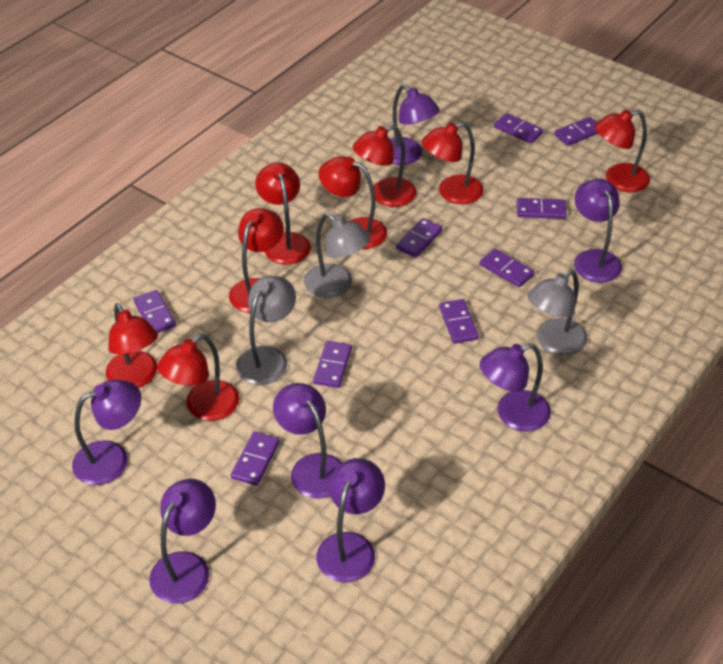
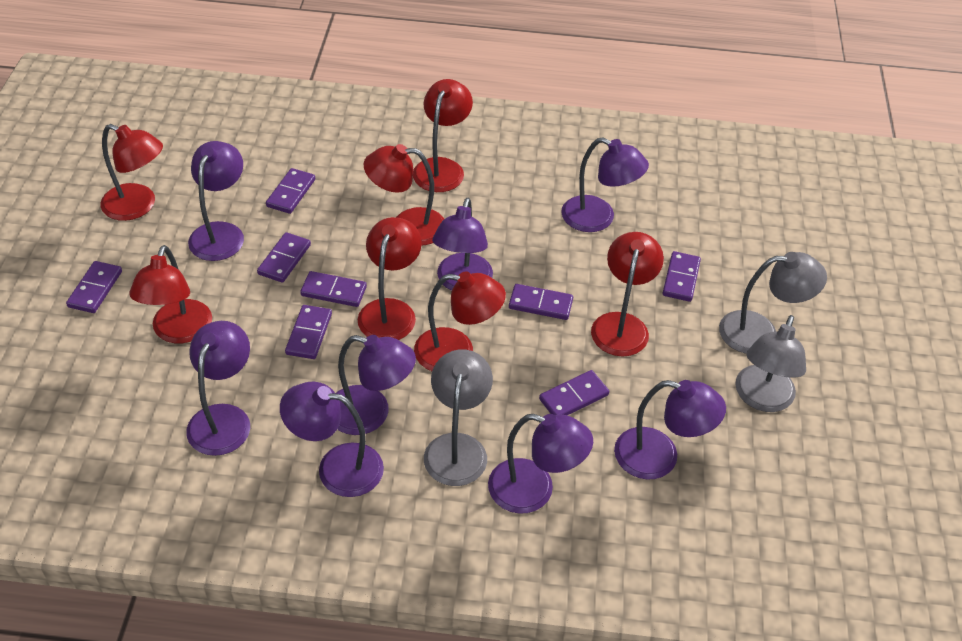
purple domino: 9 -> 8
purple lamp: 7 -> 8
red lamp: 8 -> 7

